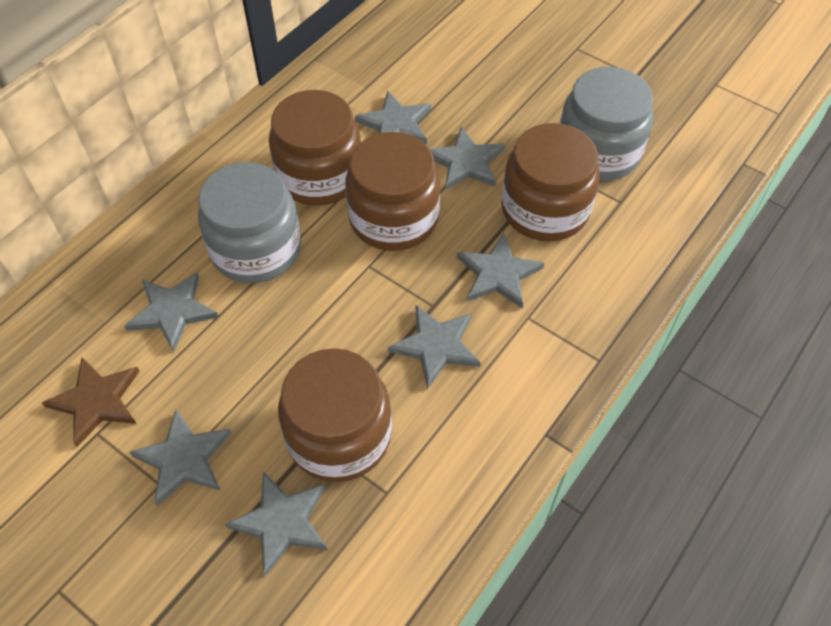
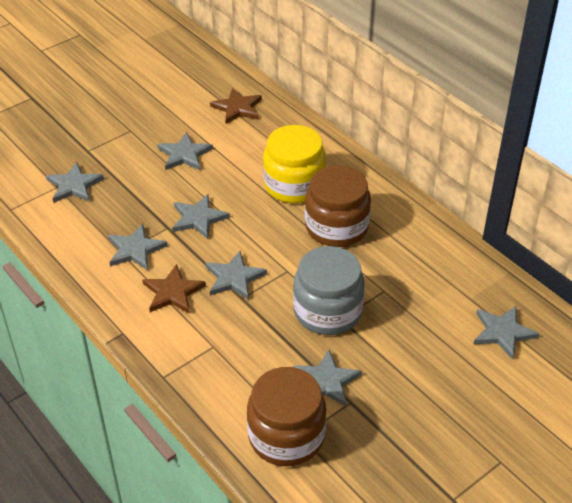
brown jar: 4 -> 2
brown star: 1 -> 2
grey jar: 2 -> 1
yellow jar: 0 -> 1

